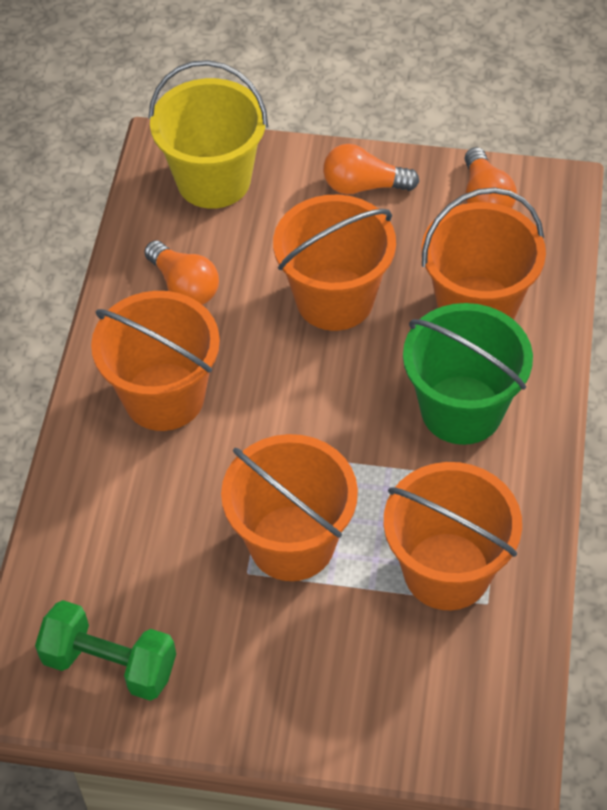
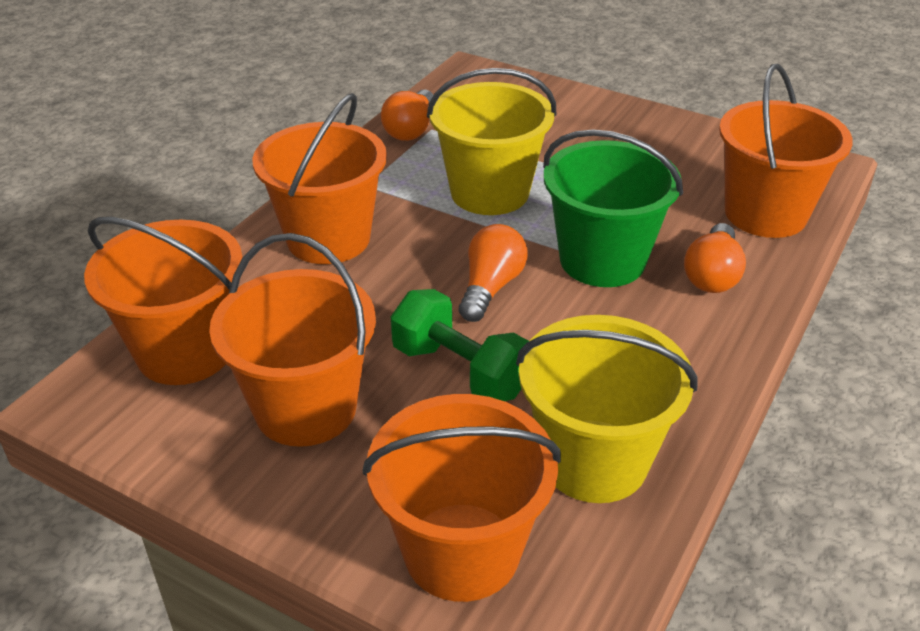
yellow bucket: 1 -> 2

